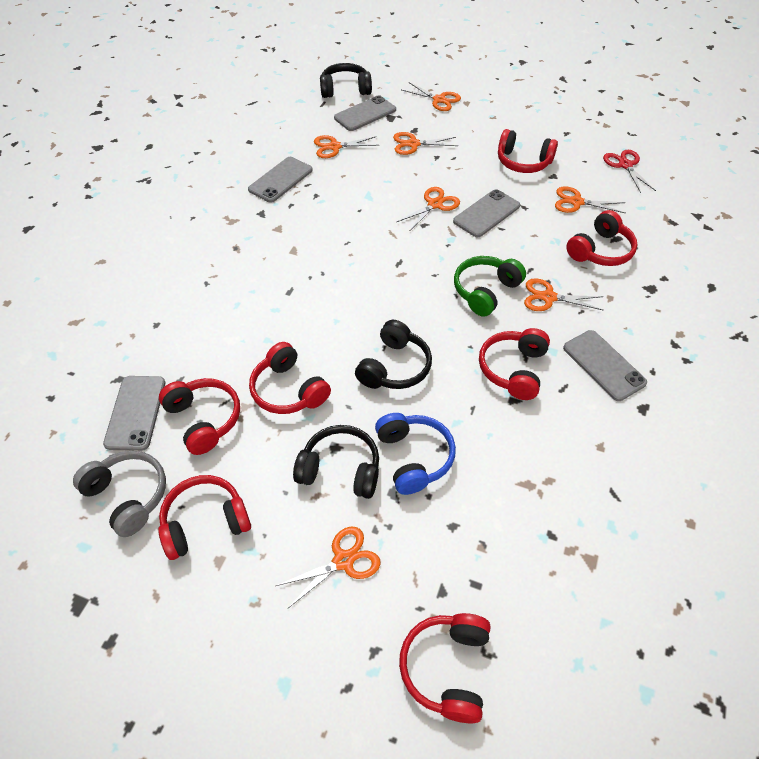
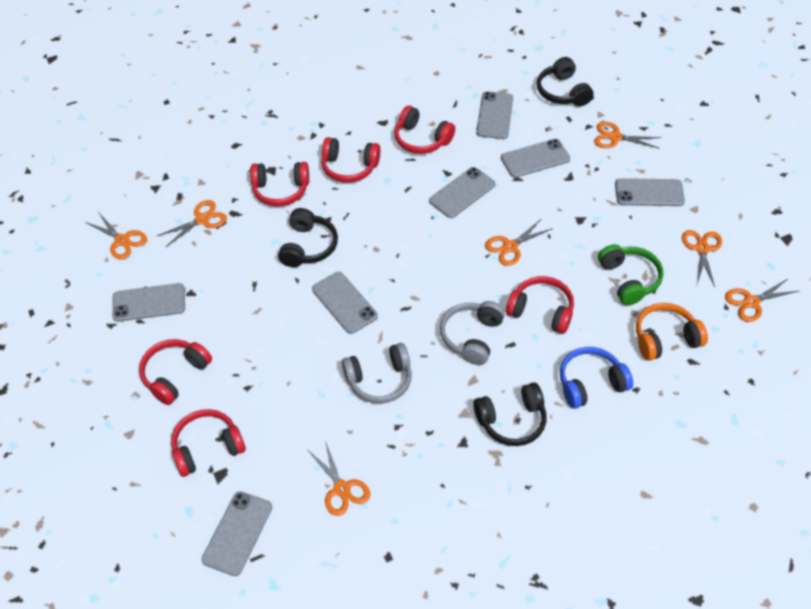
grey headphones: 1 -> 2
grey phone: 5 -> 7
orange headphones: 0 -> 1
red headphones: 7 -> 6
red scissors: 1 -> 0

